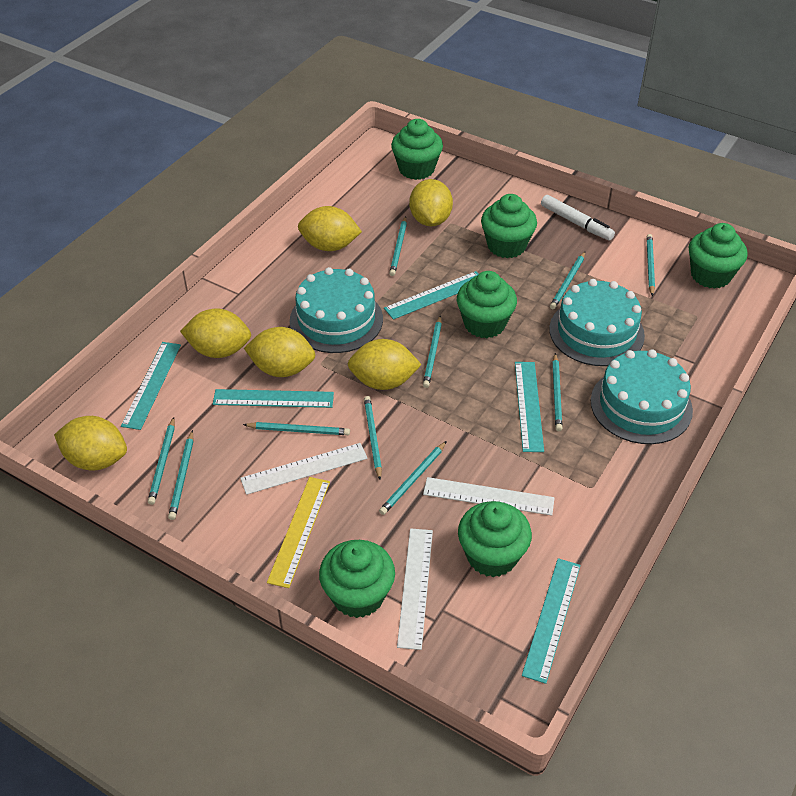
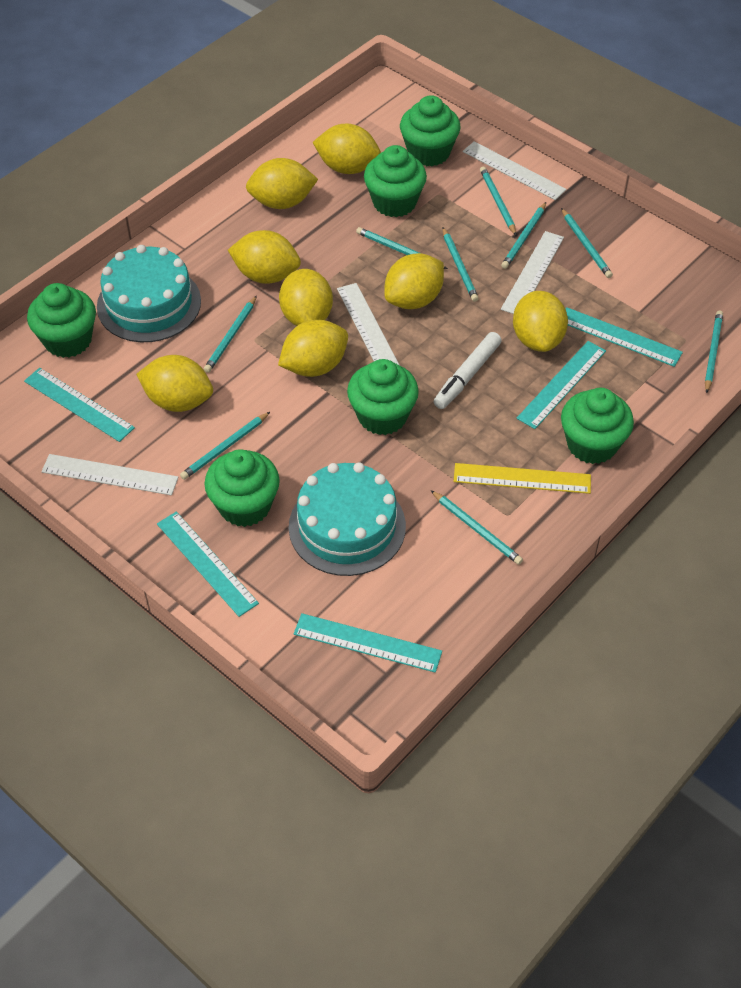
turquoise cake: 3 -> 2
turquoise pencil: 10 -> 9
white ruler: 3 -> 4
yellow lemon: 6 -> 8

